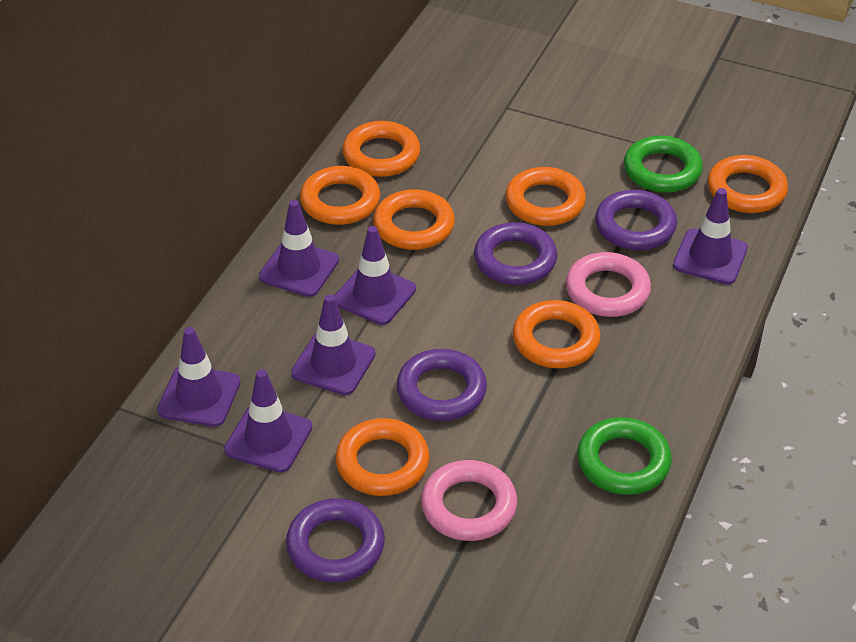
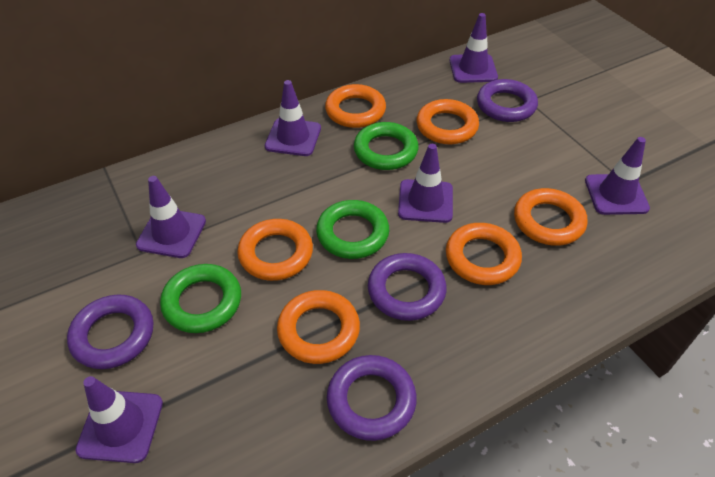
green ring: 2 -> 3
orange ring: 7 -> 6
pink ring: 2 -> 0

